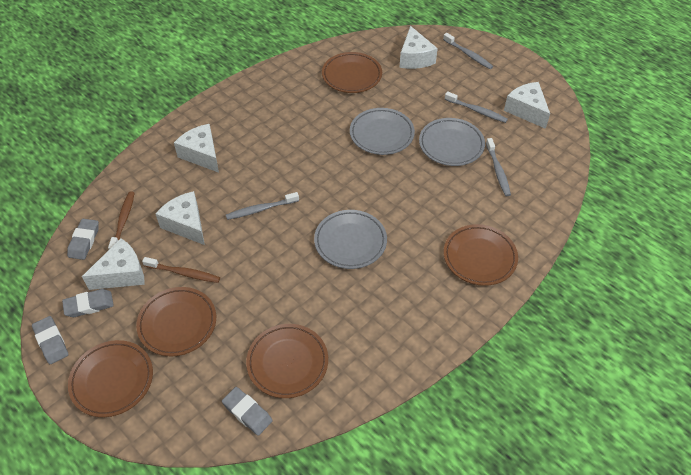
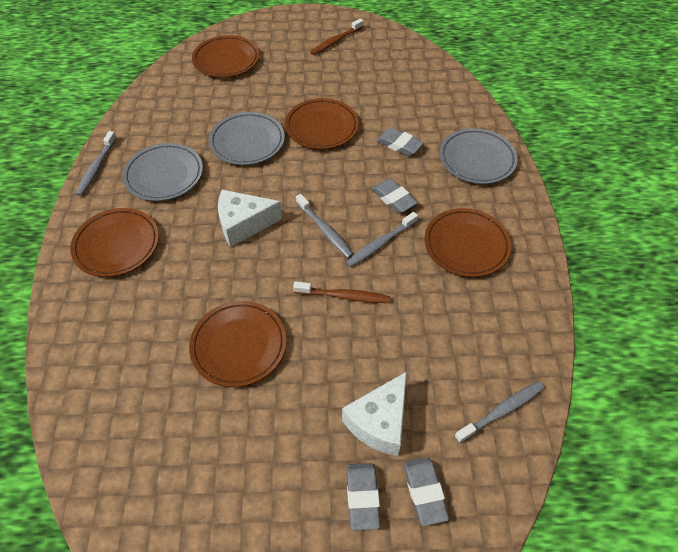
white cheese: 5 -> 2

